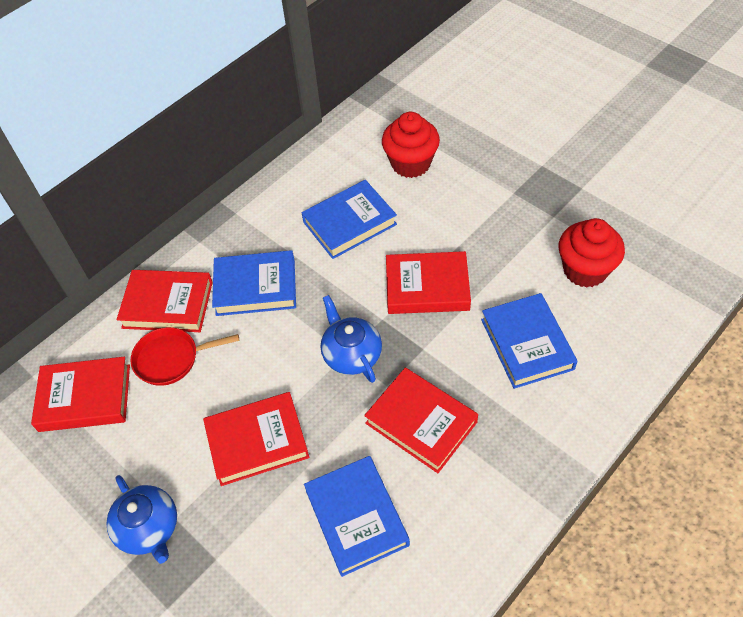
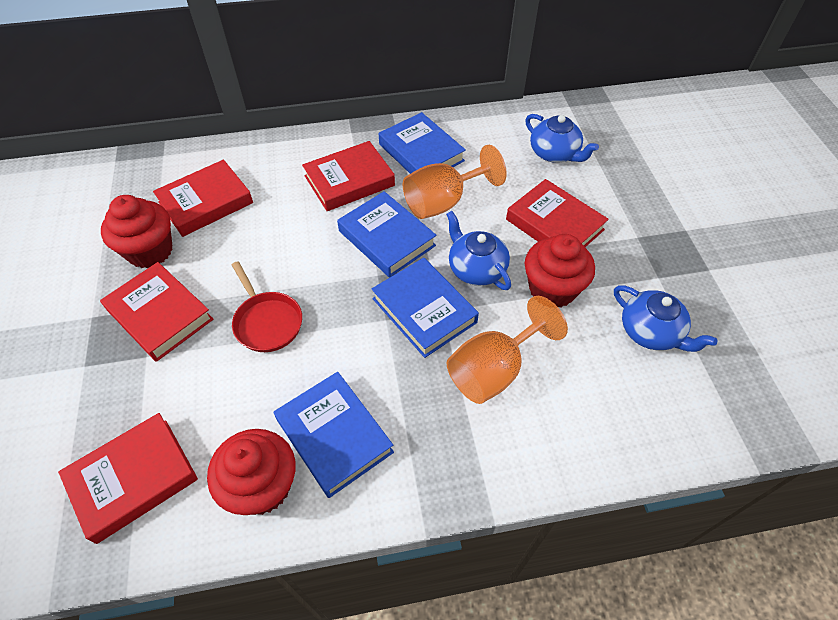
blue teapot: 2 -> 3
orange goblet: 0 -> 2
red cupcake: 2 -> 3

